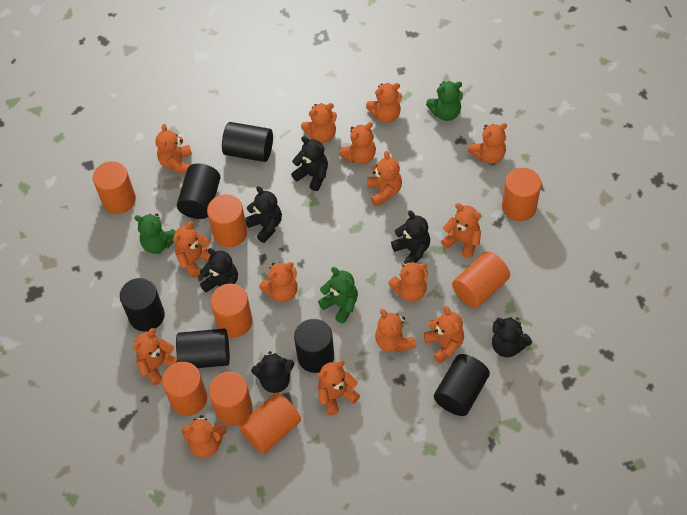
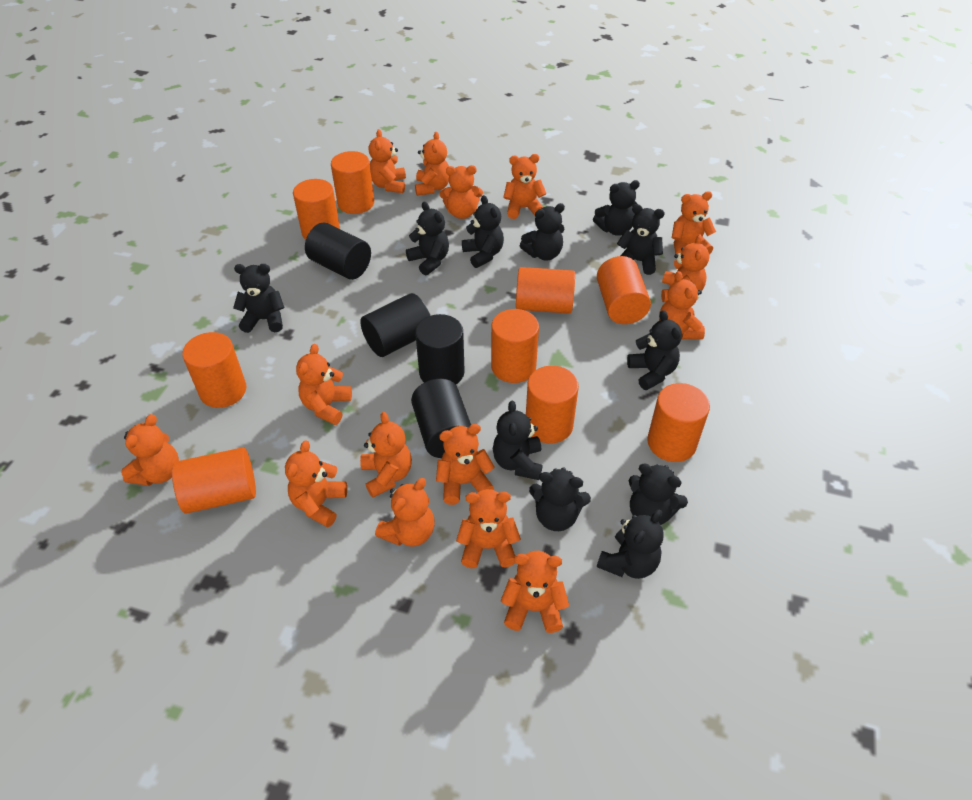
black cylinder: 6 -> 4
black teddy bear: 6 -> 11
green teddy bear: 3 -> 0
orange cylinder: 8 -> 9

